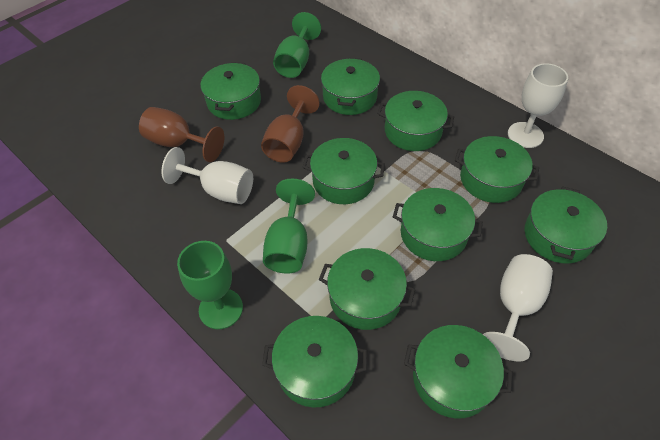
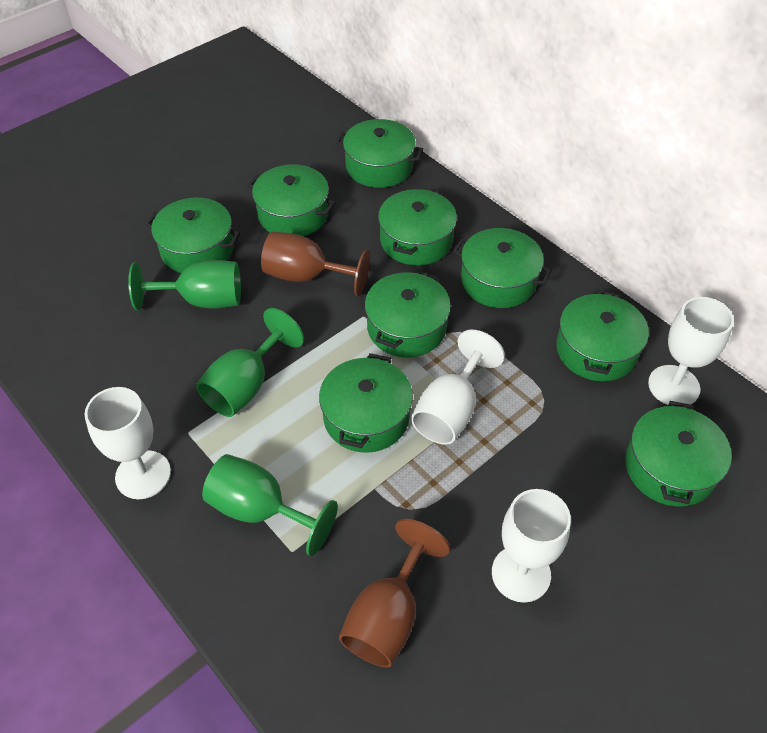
green pot: 10 -> 9
white goblet: 3 -> 4

